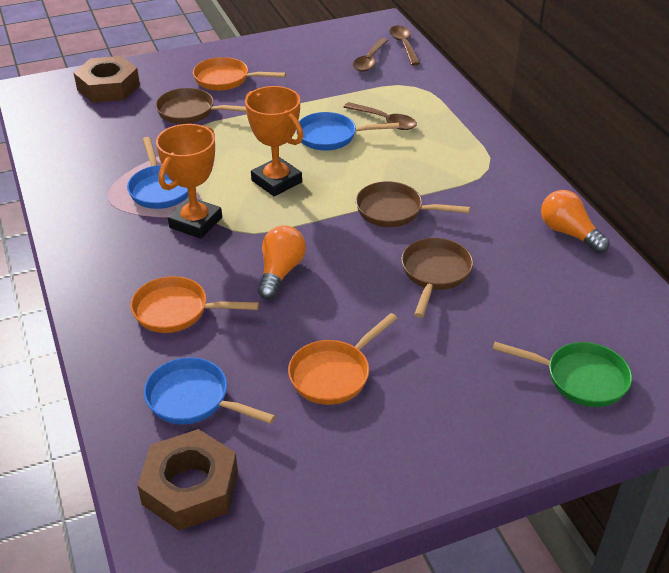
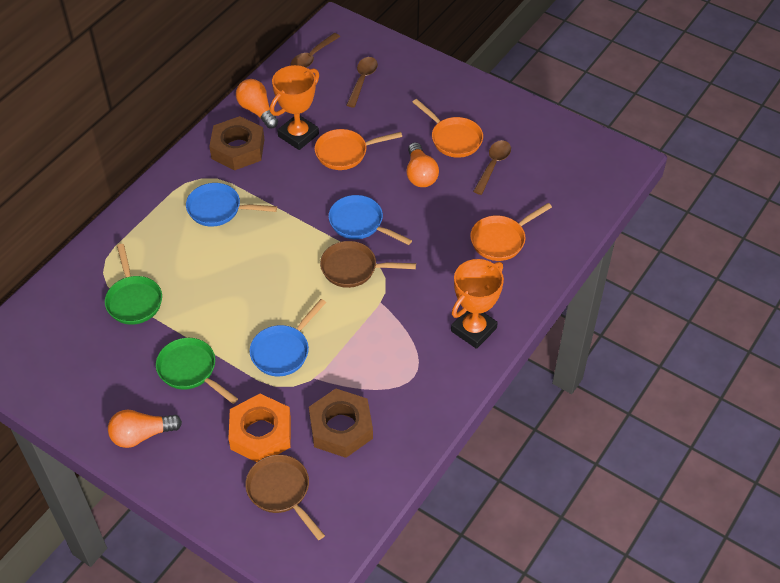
brown pan: 3 -> 2
green pan: 1 -> 2
orange light bulb: 2 -> 3
orange nut: 0 -> 1

